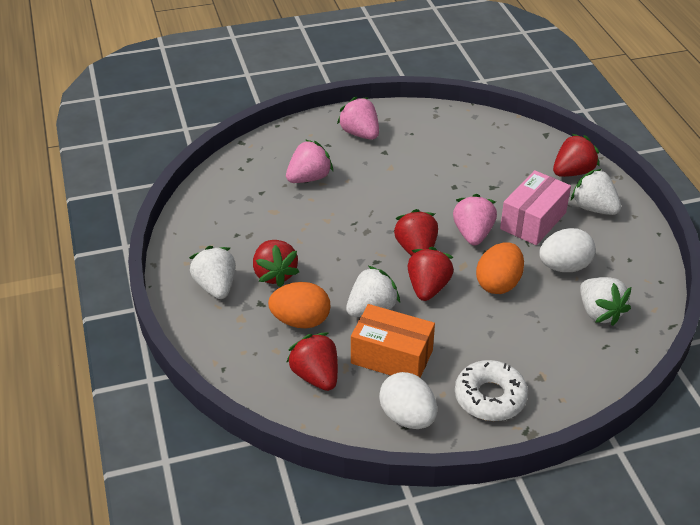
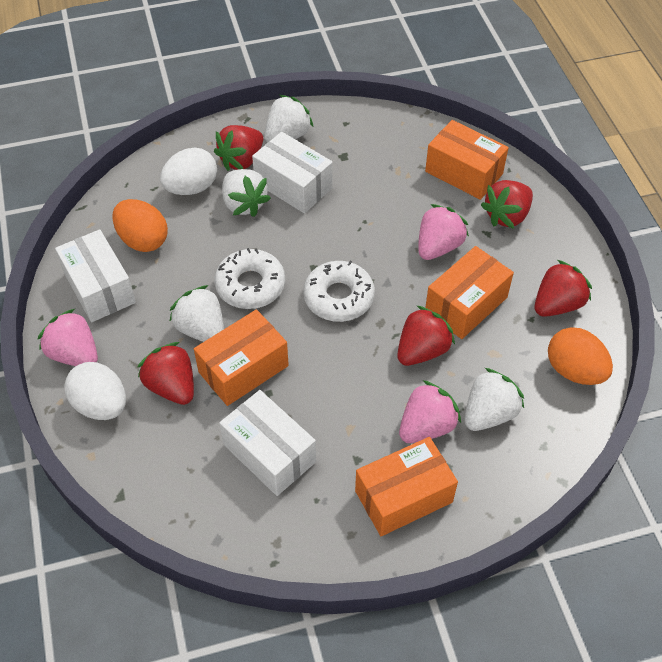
orange box: 1 -> 4
pink box: 1 -> 0
white box: 0 -> 3
white donut: 1 -> 2

